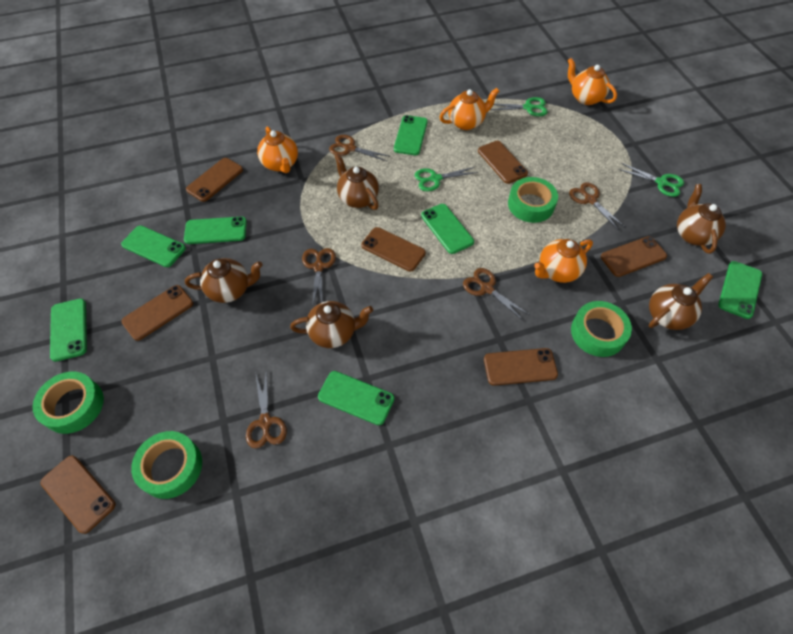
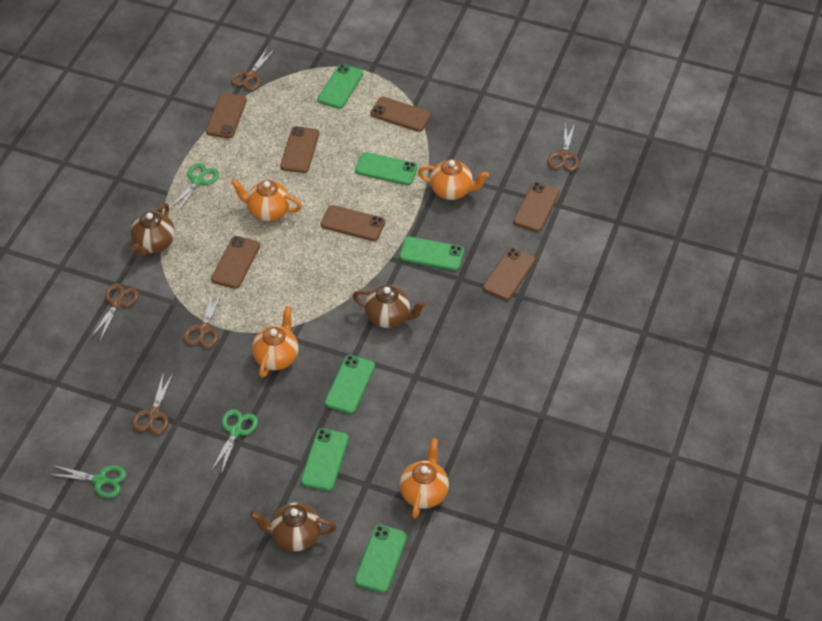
brown teapot: 5 -> 3
green phone: 7 -> 6
green tape: 4 -> 0

